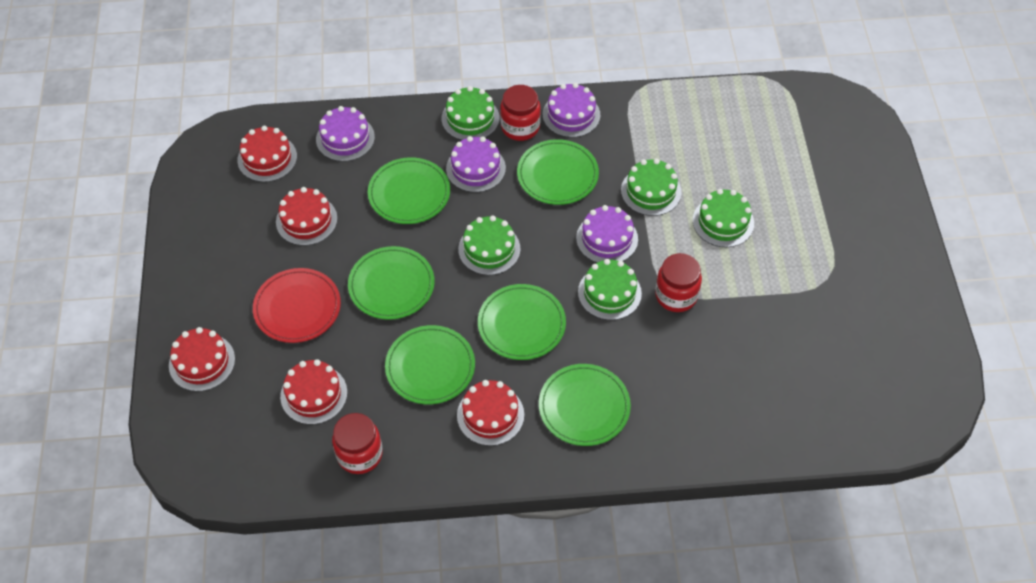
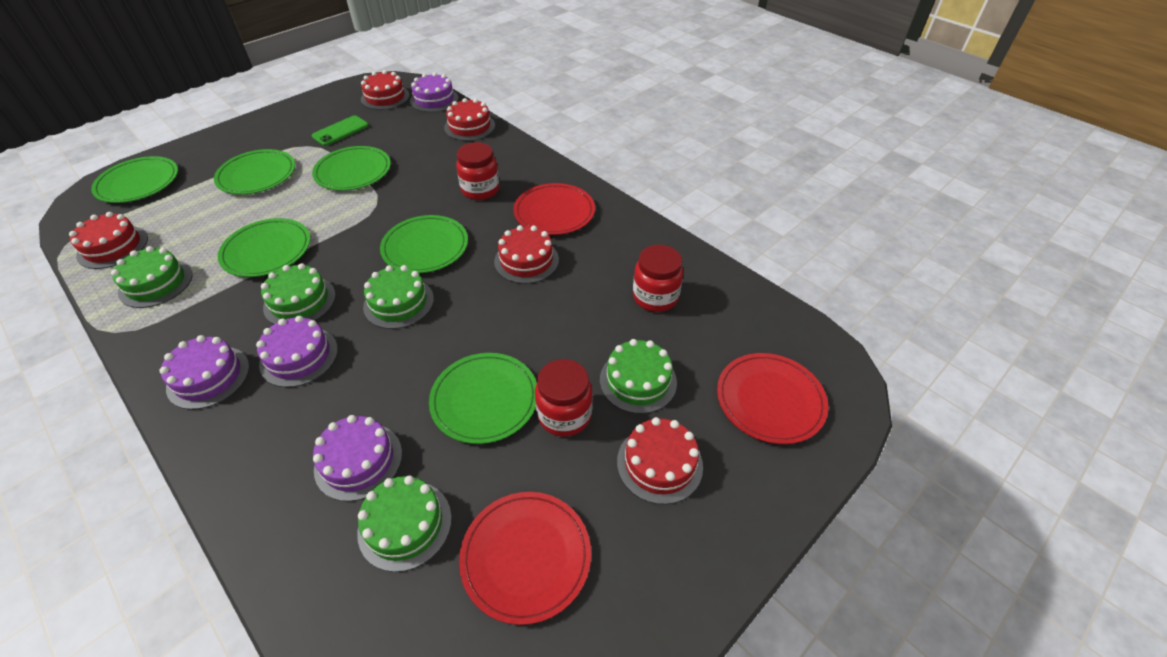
green phone: 0 -> 1
red plate: 1 -> 3

